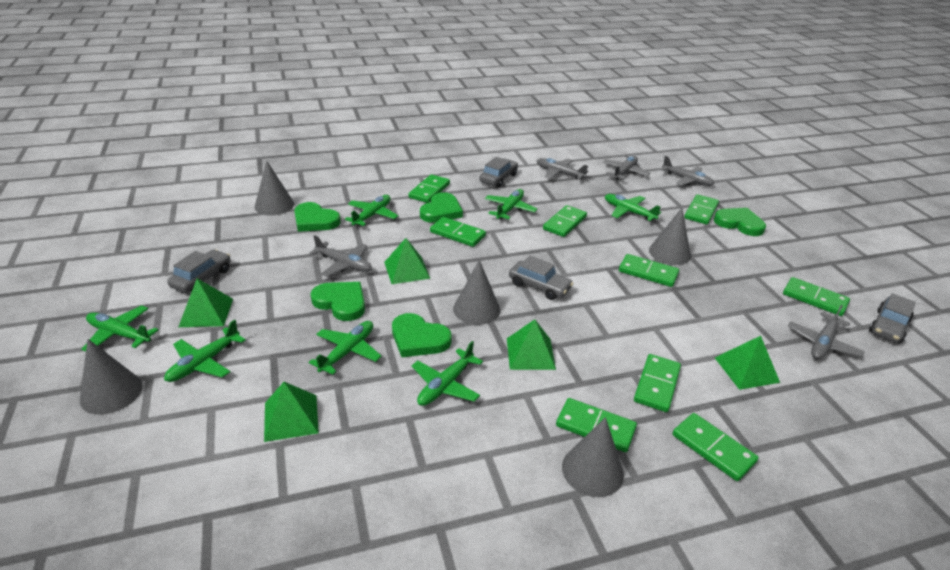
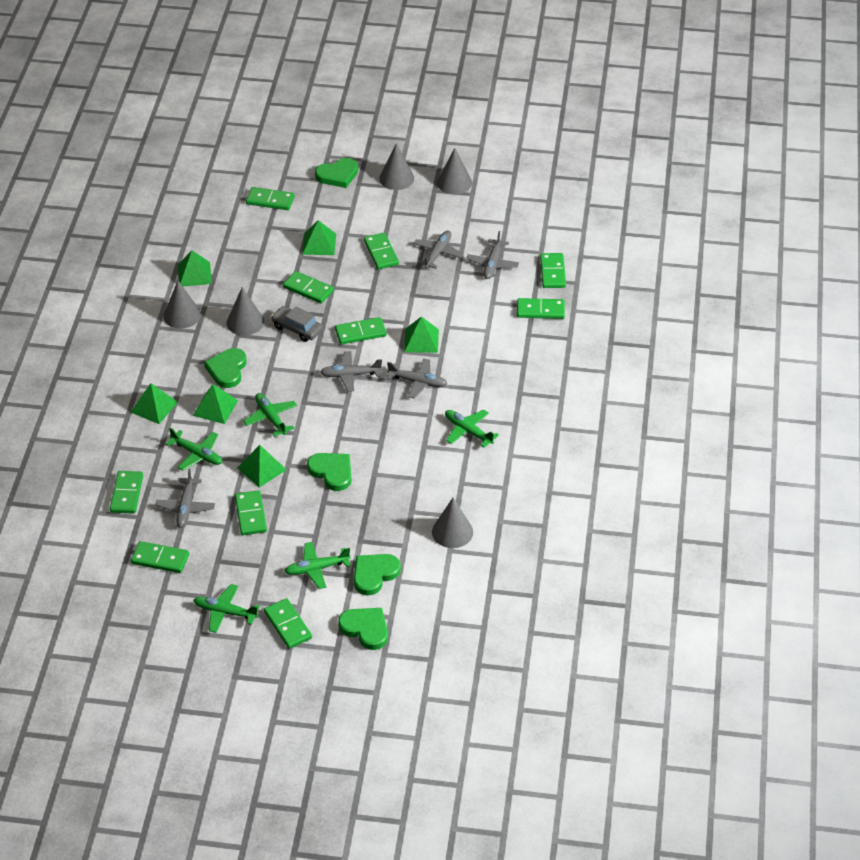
green domino: 9 -> 10
green plane: 7 -> 5
green pyramid: 5 -> 6
grey car: 4 -> 1

